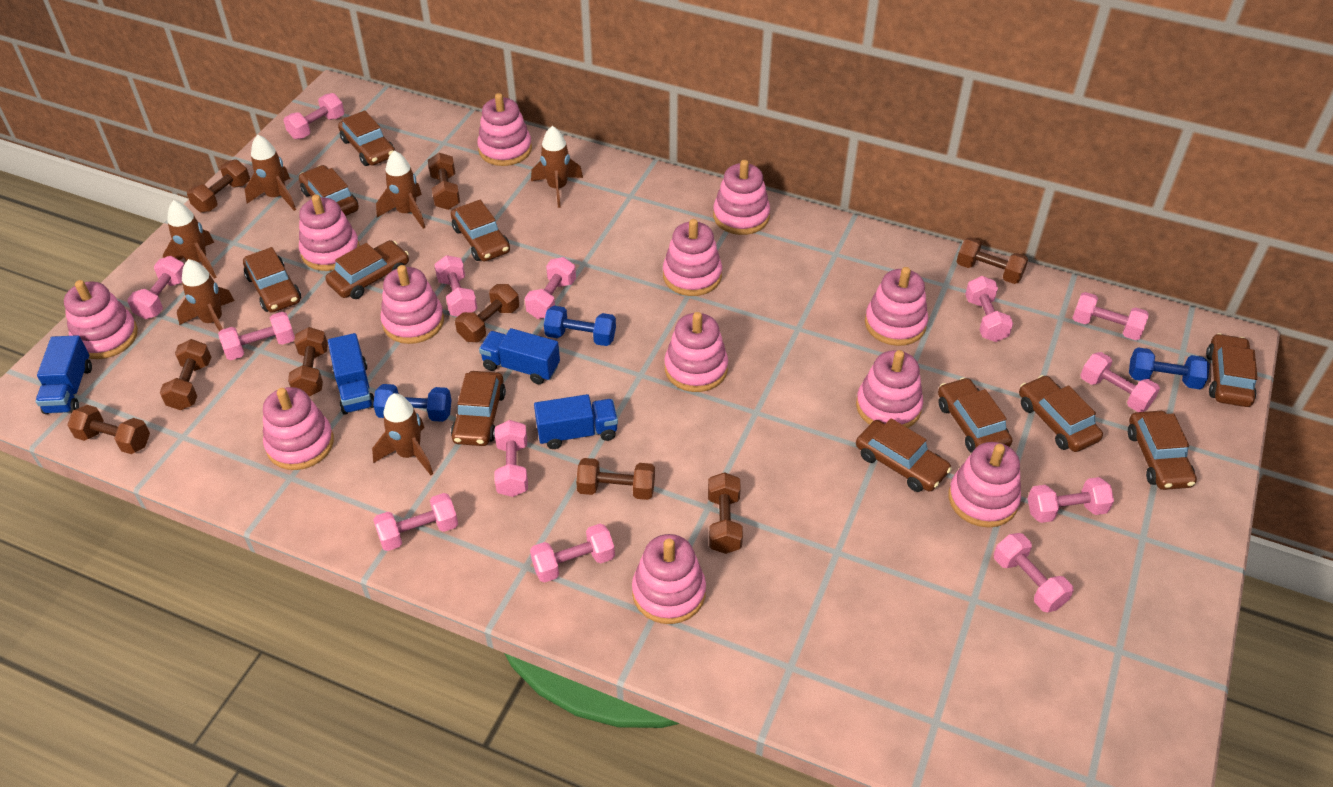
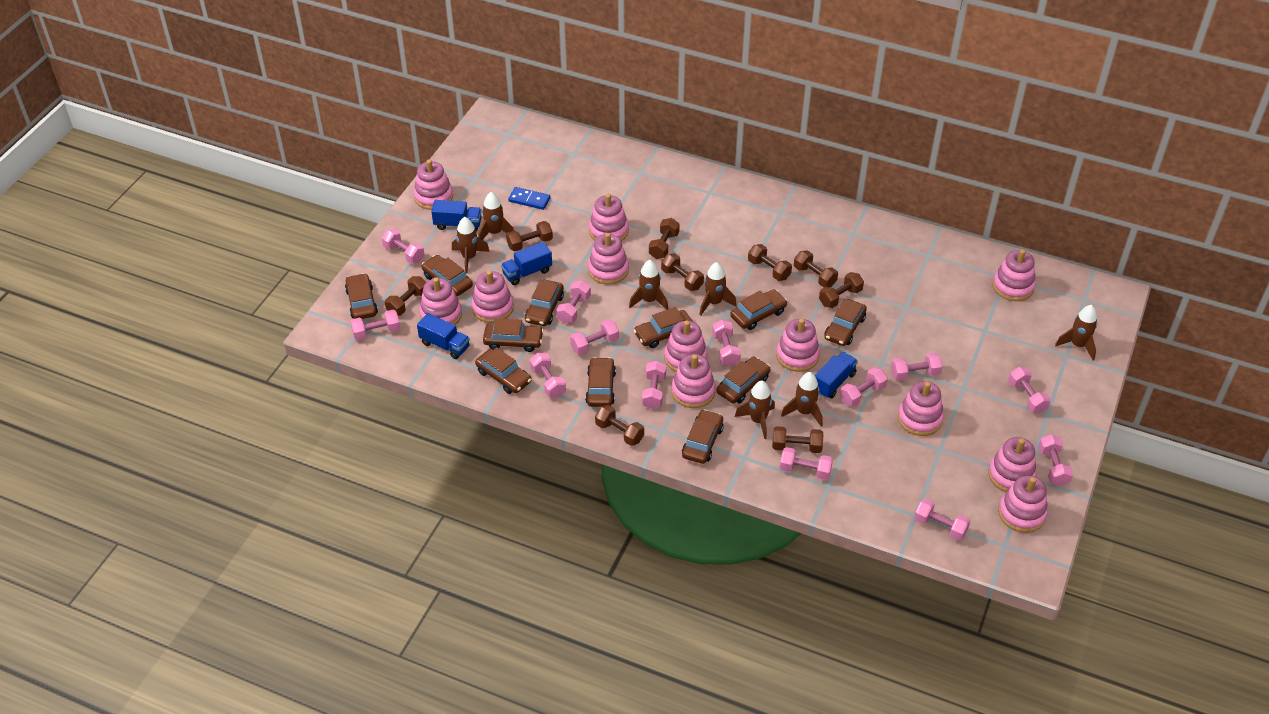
blue domino: 0 -> 1
blue dumbbell: 3 -> 0
brown rocket: 6 -> 7

